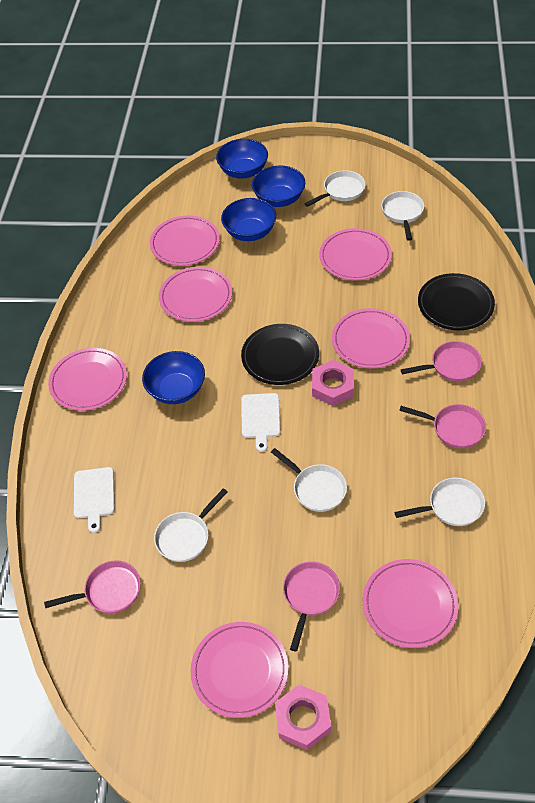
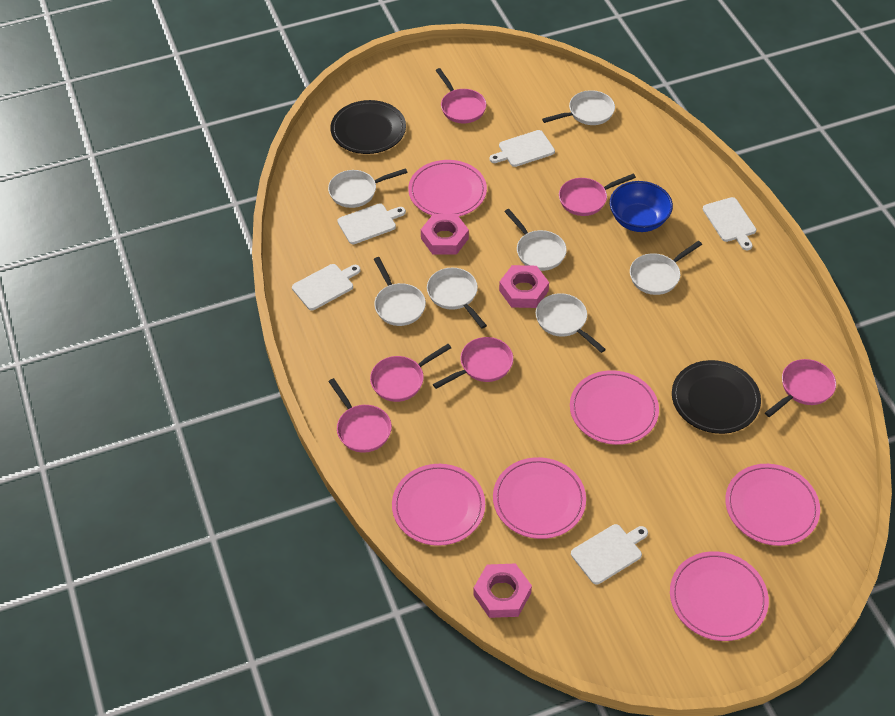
blue bowl: 4 -> 1
pink nut: 2 -> 3
pink pan: 4 -> 6
pink plate: 7 -> 6
white cutting board: 2 -> 5
white pan: 5 -> 7

